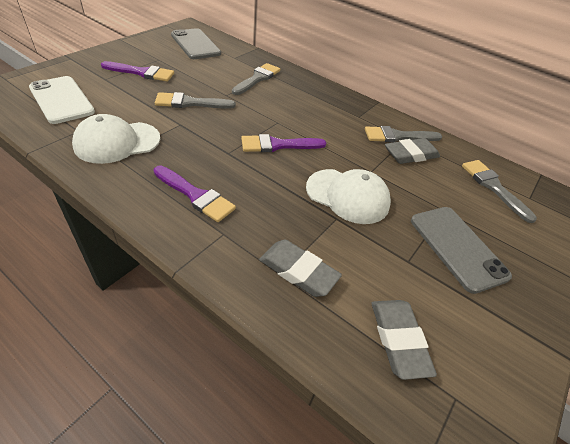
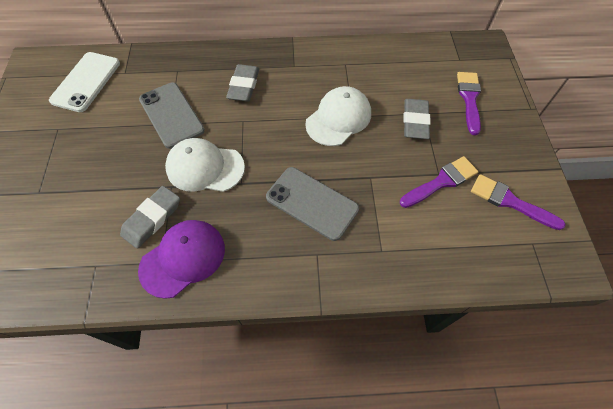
grey brush: 4 -> 0
purple cap: 0 -> 1

